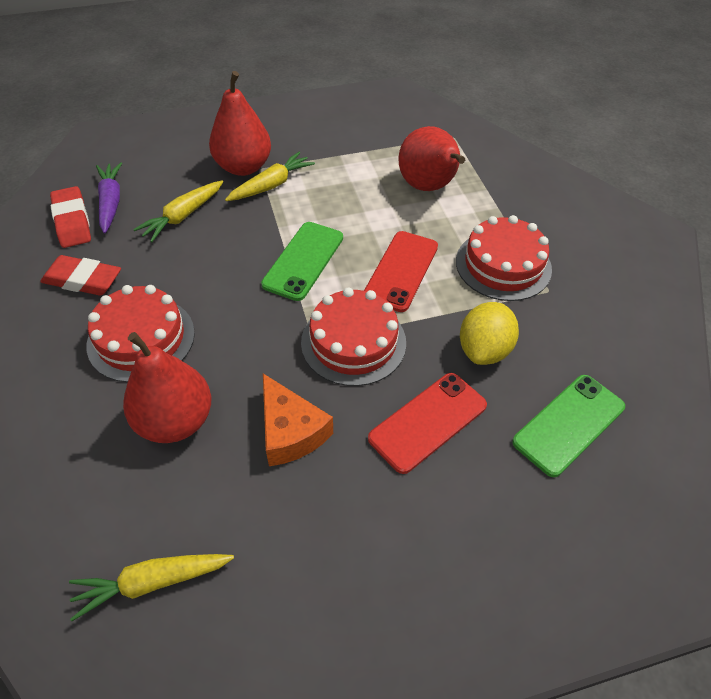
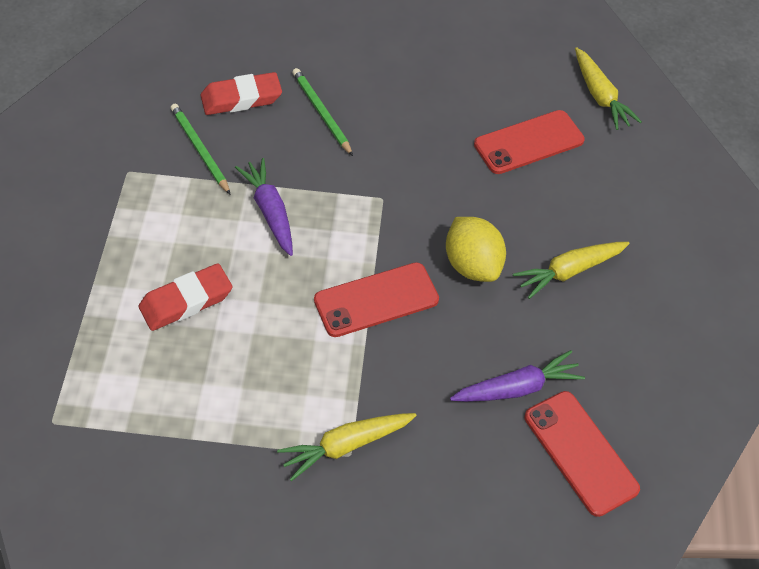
green pencil: 0 -> 2
green phone: 2 -> 0
orange cheese: 1 -> 0
purple carrot: 1 -> 2
red cake: 3 -> 0
red pear: 3 -> 0
red phone: 2 -> 3

